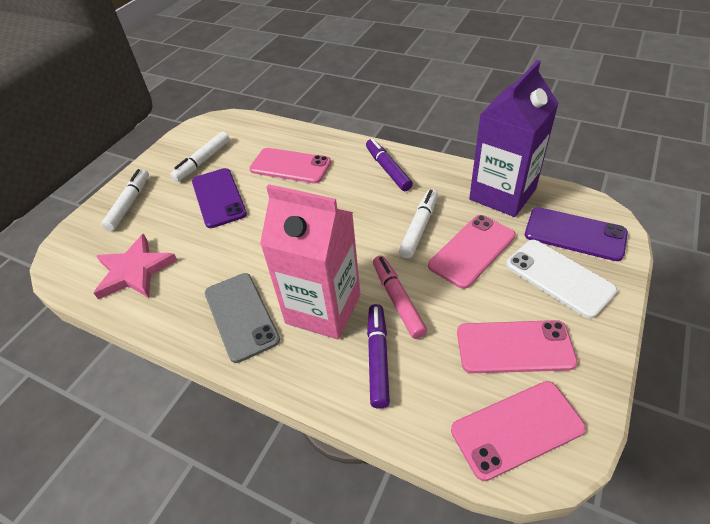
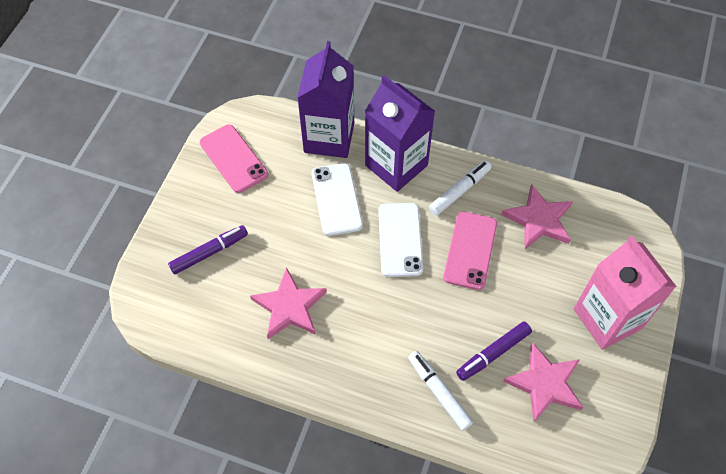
grey phone: 1 -> 0
pink marker: 1 -> 0
pink phone: 4 -> 2
pink star: 1 -> 3
purple carton: 1 -> 2
purple phone: 2 -> 0
white marker: 3 -> 2
white phone: 1 -> 2

